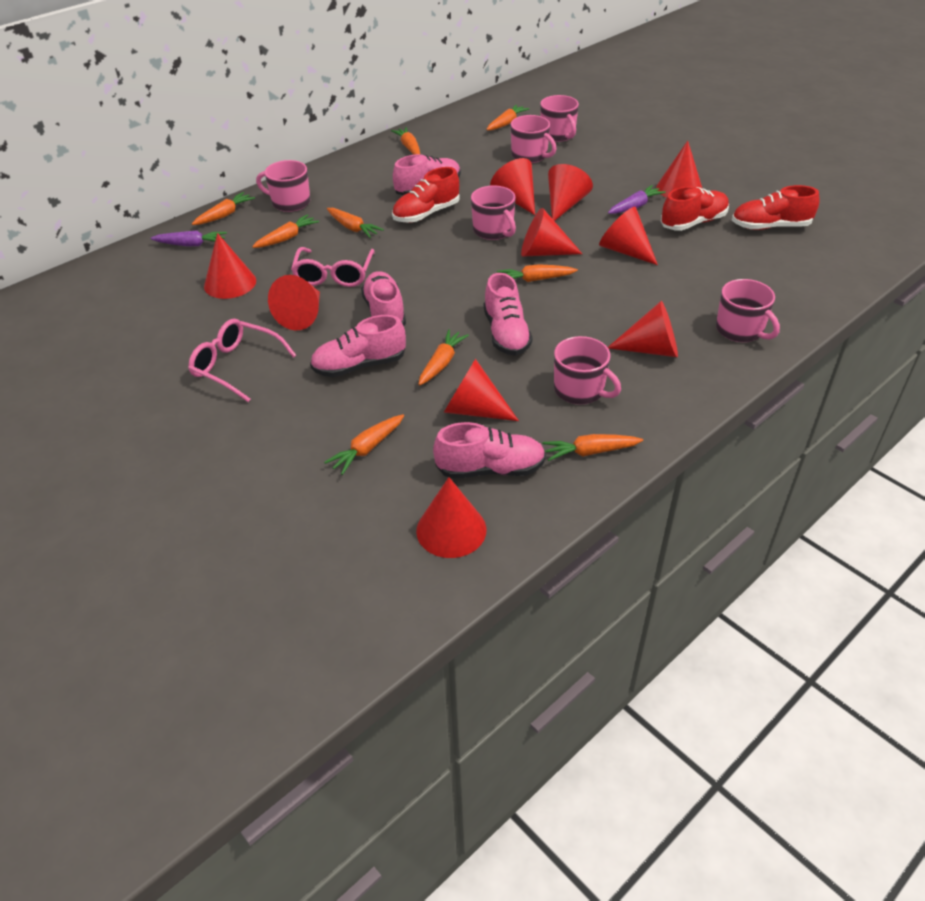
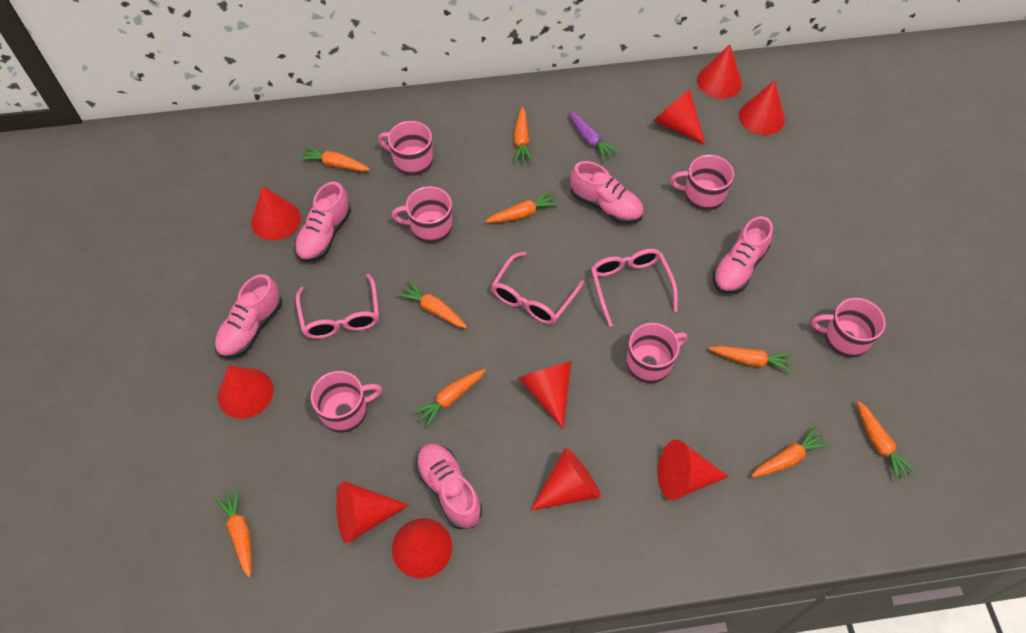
pink glasses: 2 -> 3
purple carrot: 2 -> 1
red shoe: 3 -> 0

